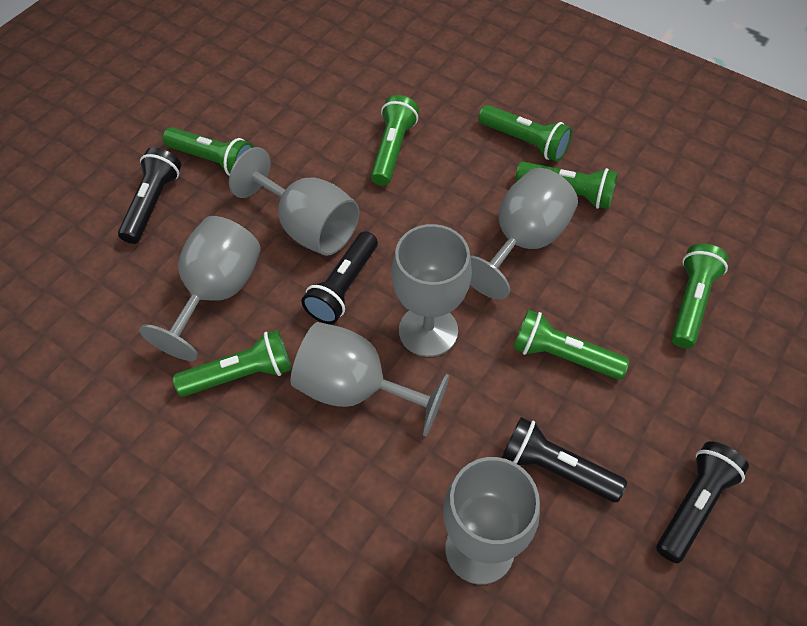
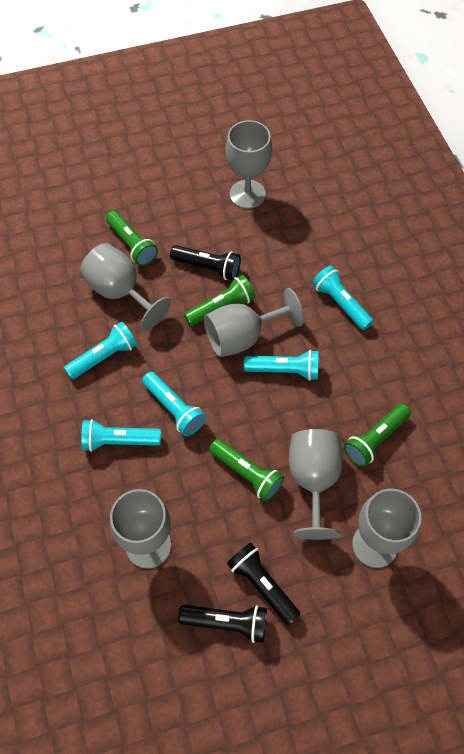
black flashlight: 4 -> 3
green flashlight: 7 -> 4
turquoise flashlight: 0 -> 5

